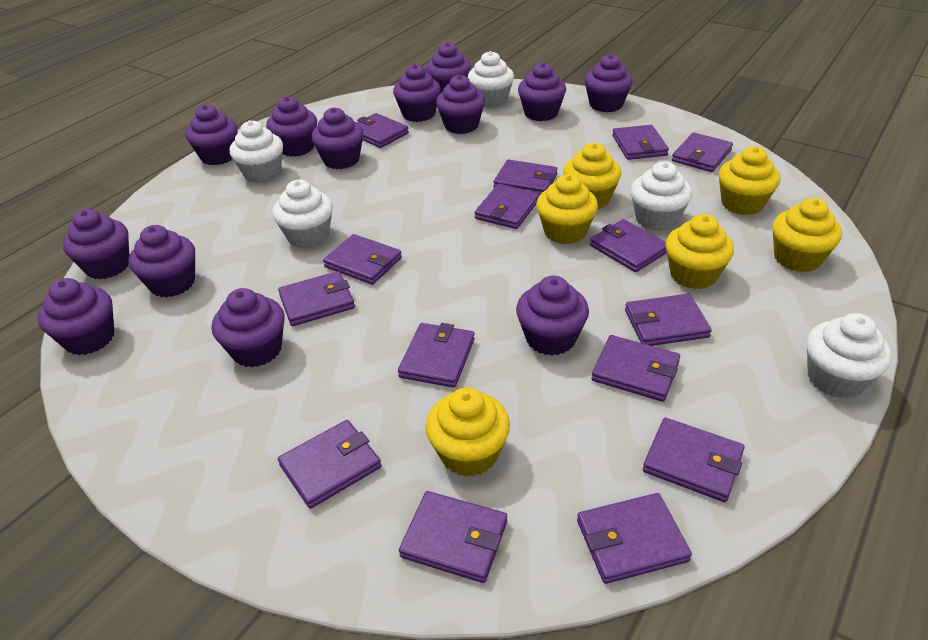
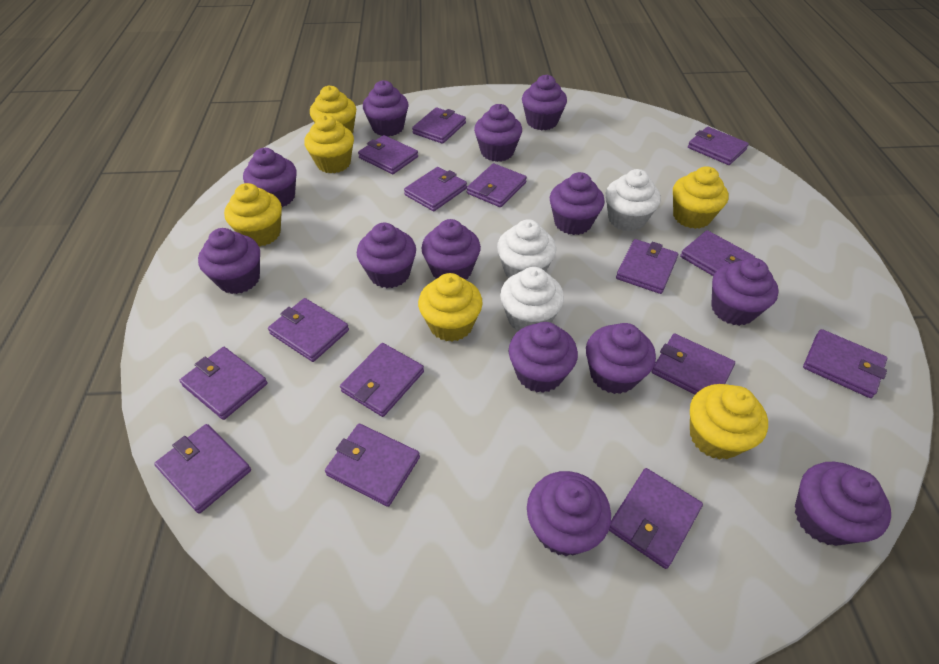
white cupcake: 5 -> 3

